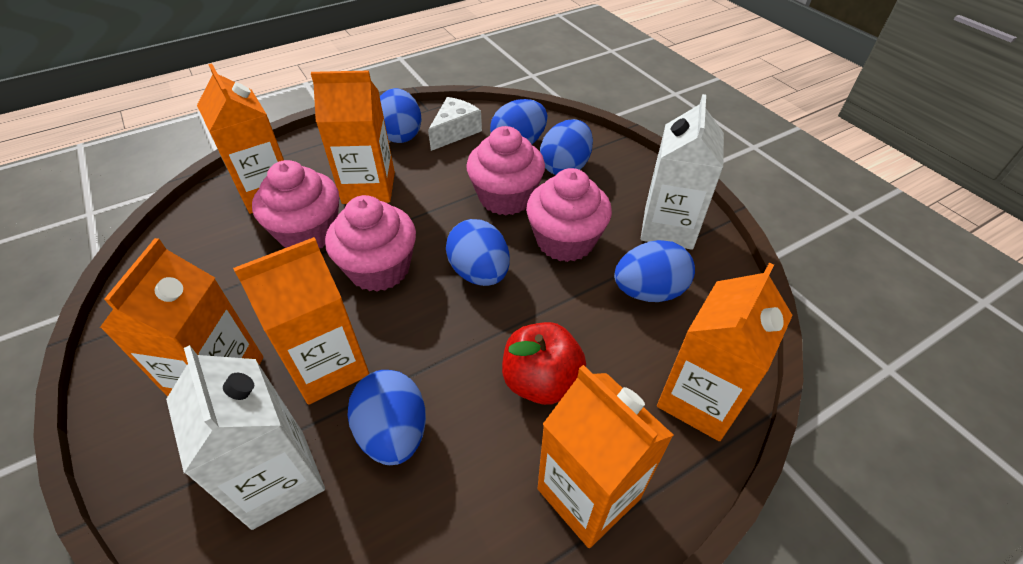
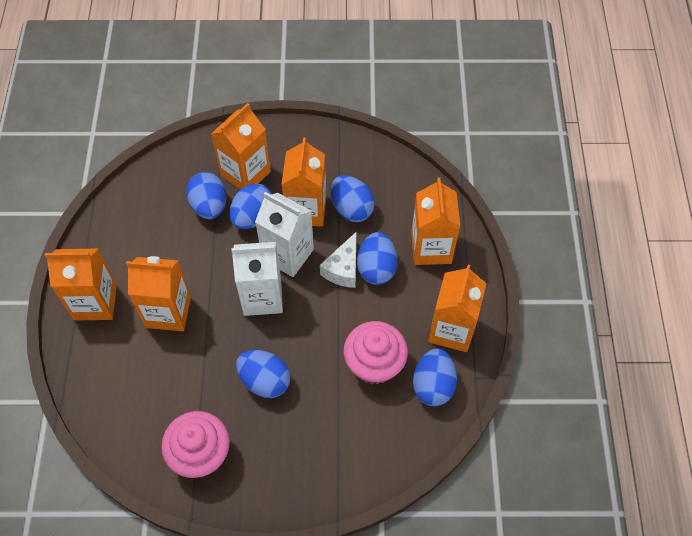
pink cupcake: 4 -> 2
red apple: 1 -> 0

